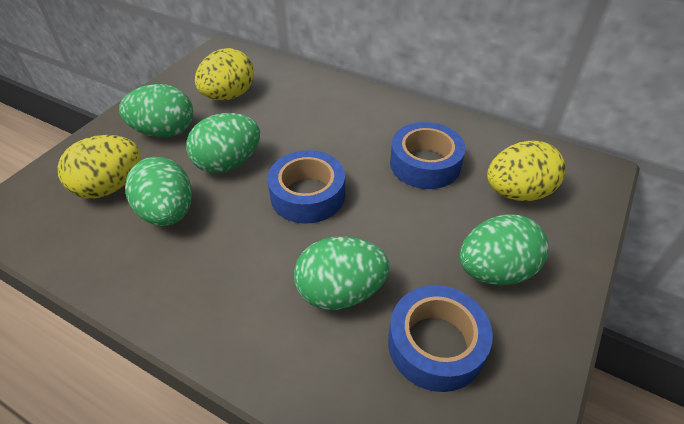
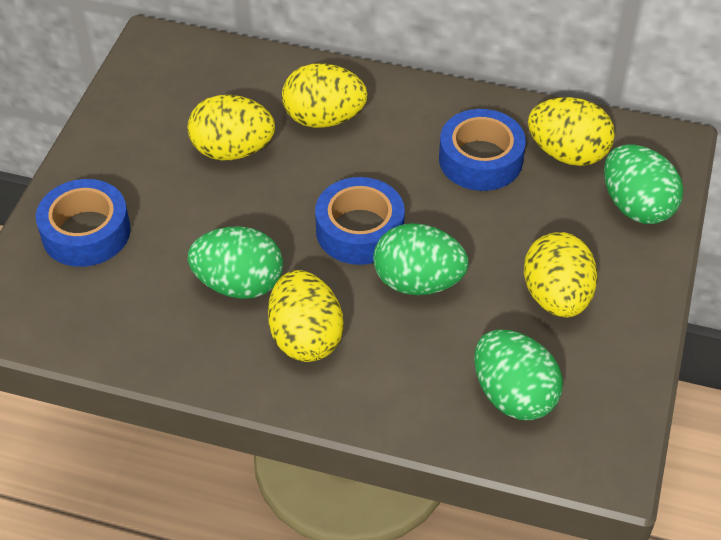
green egg: 5 -> 4
yellow egg: 3 -> 5

